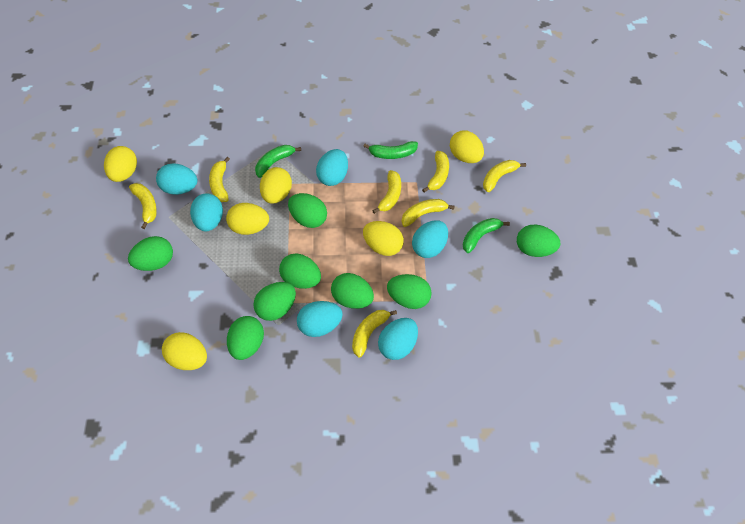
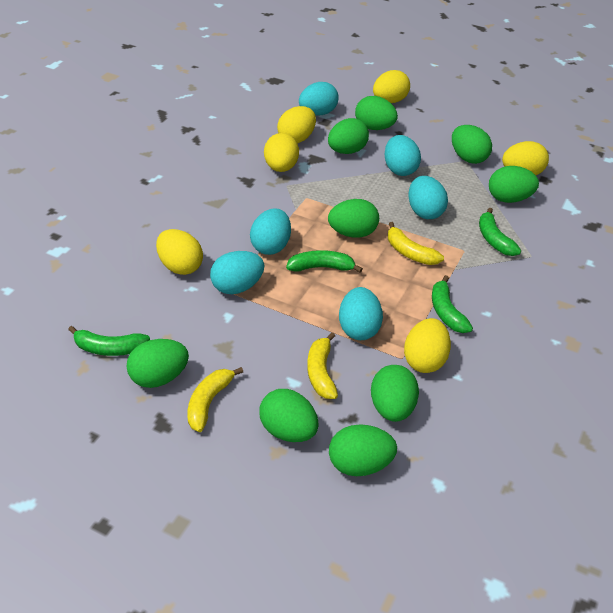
green banana: 3 -> 4
green egg: 8 -> 9
yellow banana: 7 -> 3

